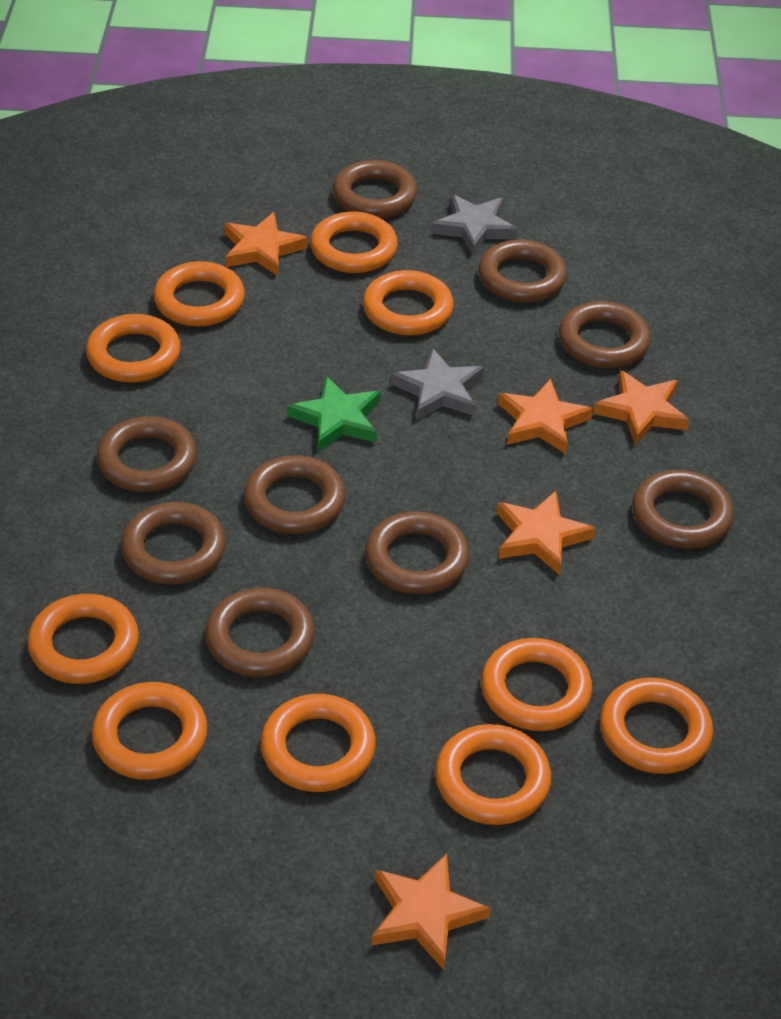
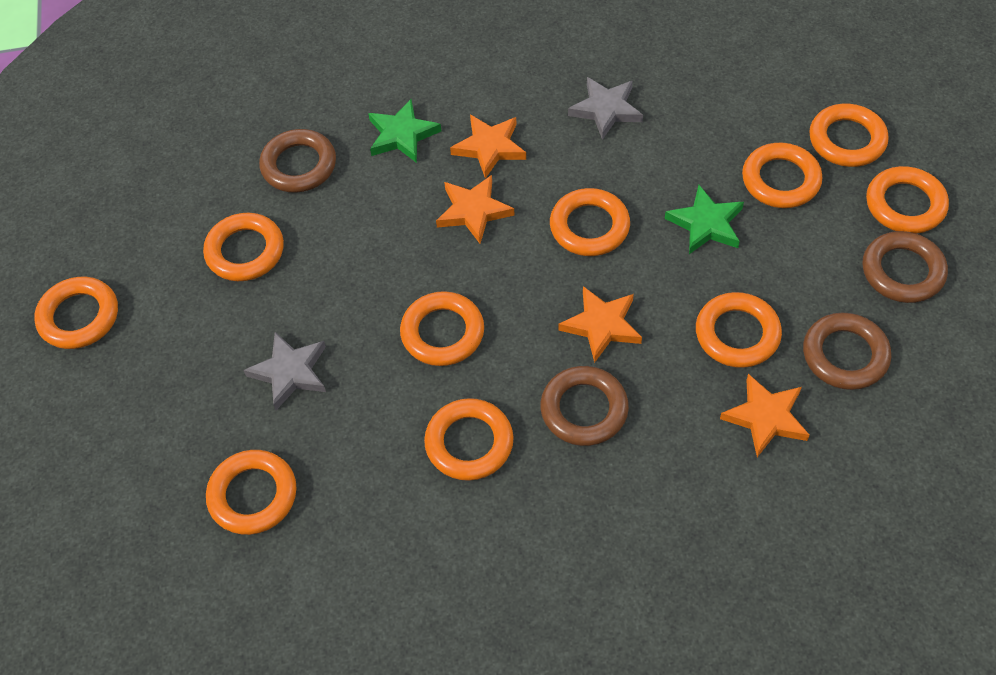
brown ring: 9 -> 4
green star: 1 -> 2
orange star: 5 -> 4

